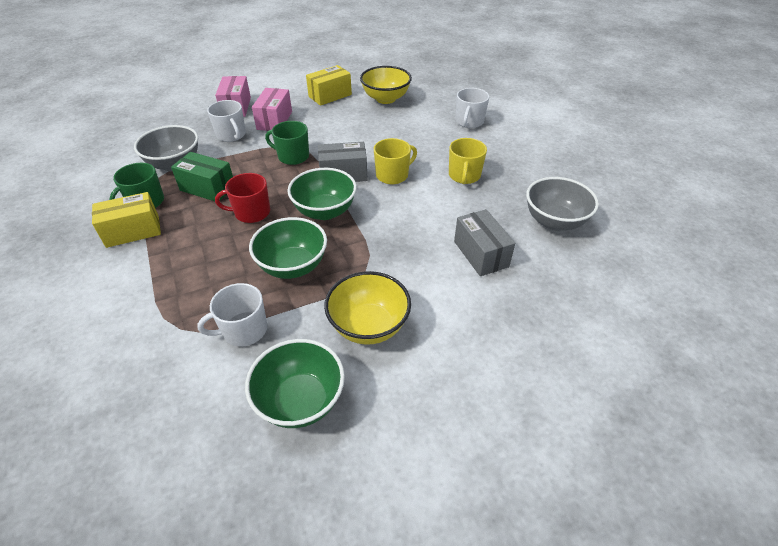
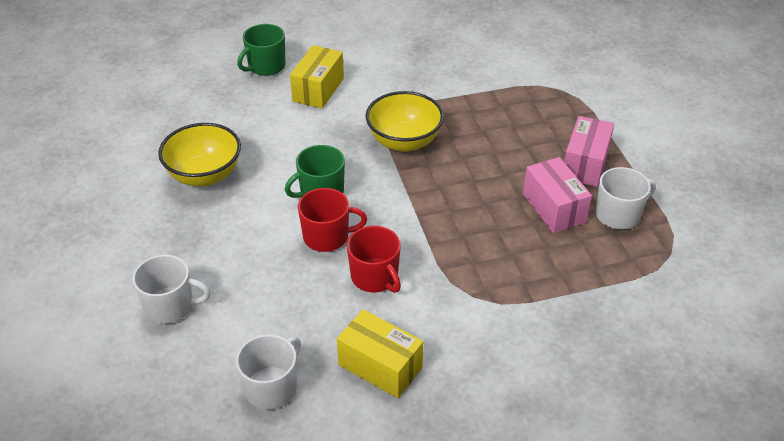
green bowl: 3 -> 0
green box: 1 -> 0
grey bowl: 2 -> 0
grey box: 2 -> 0
red mug: 1 -> 2
yellow mug: 2 -> 0

